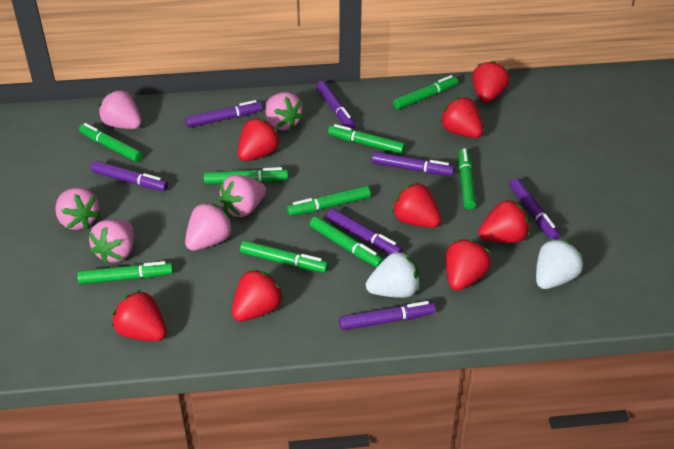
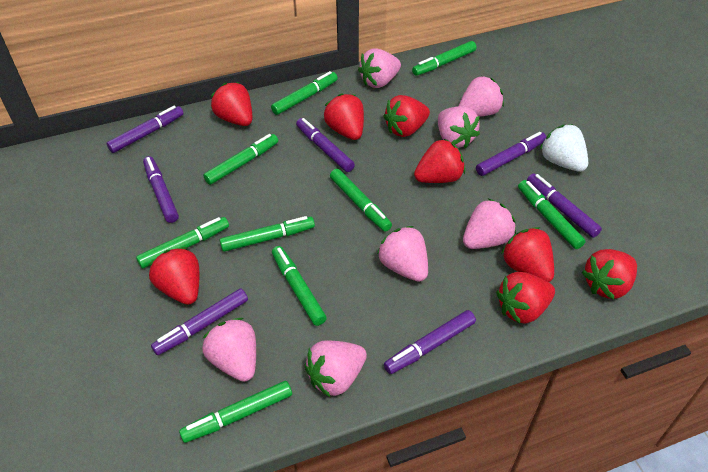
pink strawberry: 6 -> 7
white strawberry: 2 -> 1

